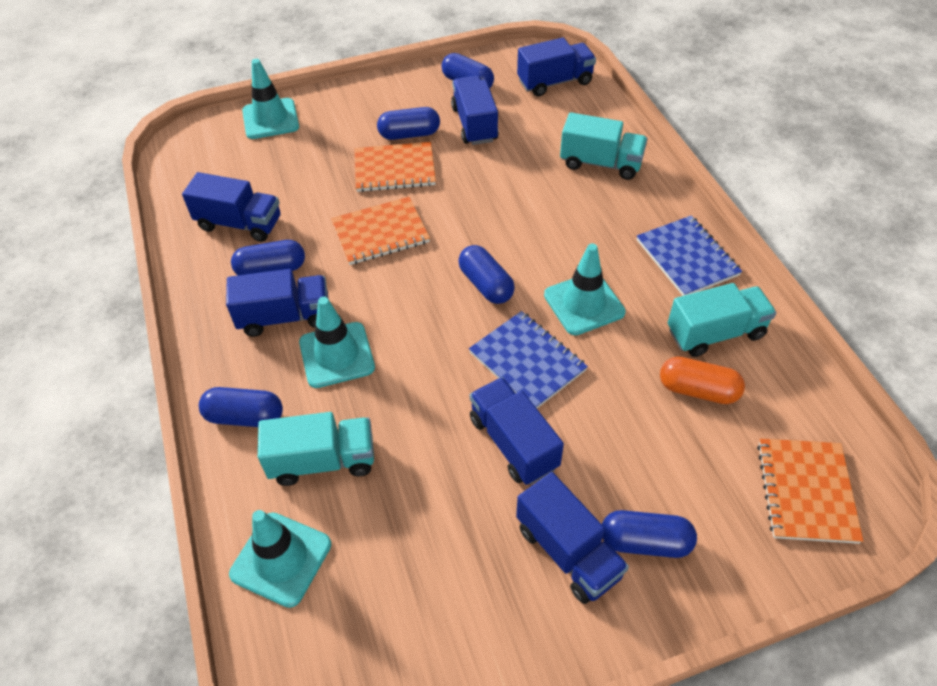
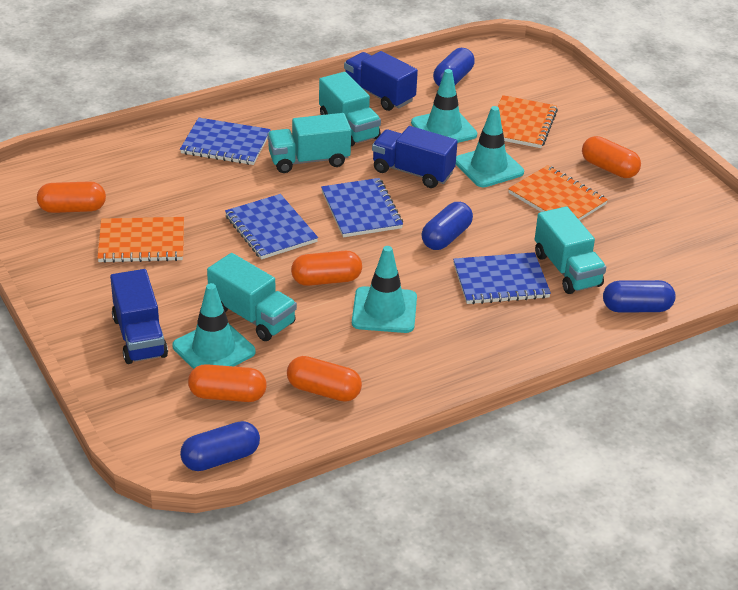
blue capsule: 6 -> 4
blue notebook: 2 -> 4
blue truck: 6 -> 3
orange capsule: 1 -> 5
turquoise truck: 3 -> 4

